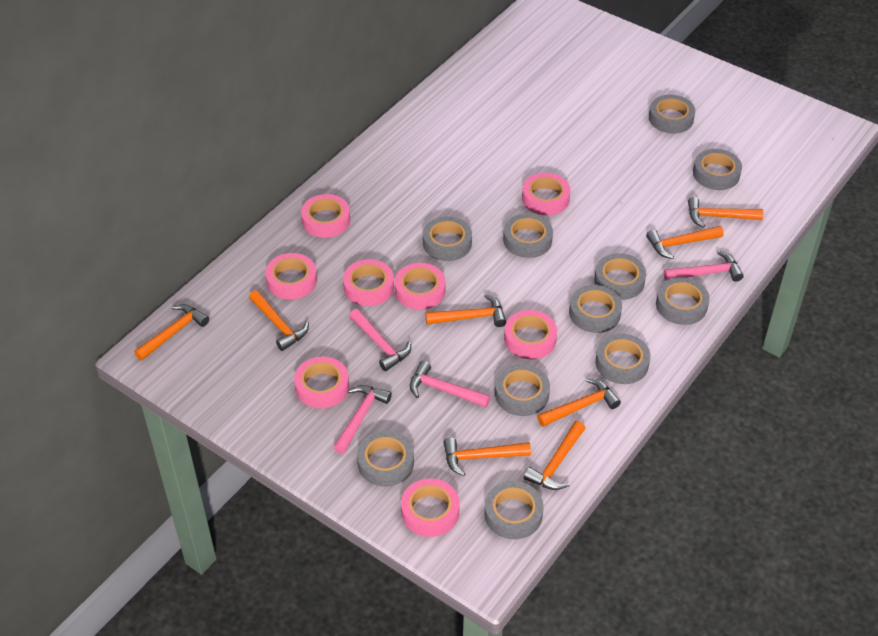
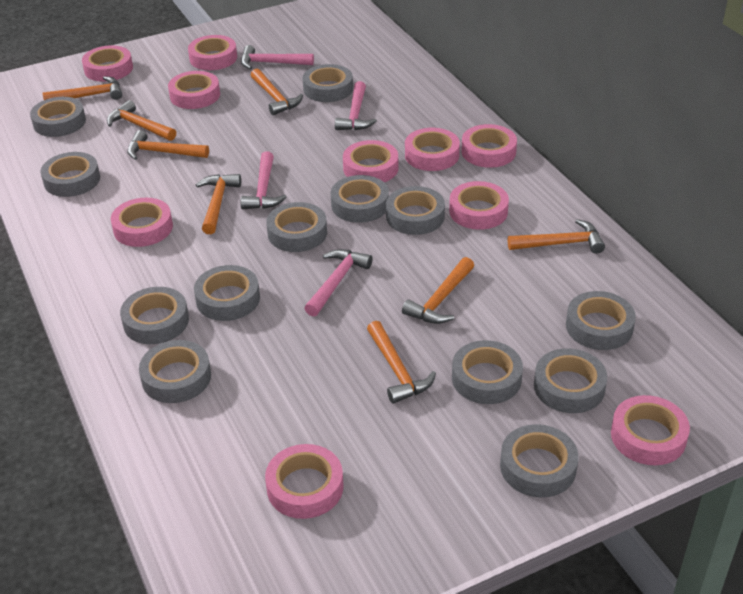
grey tape: 11 -> 13
pink tape: 8 -> 10

